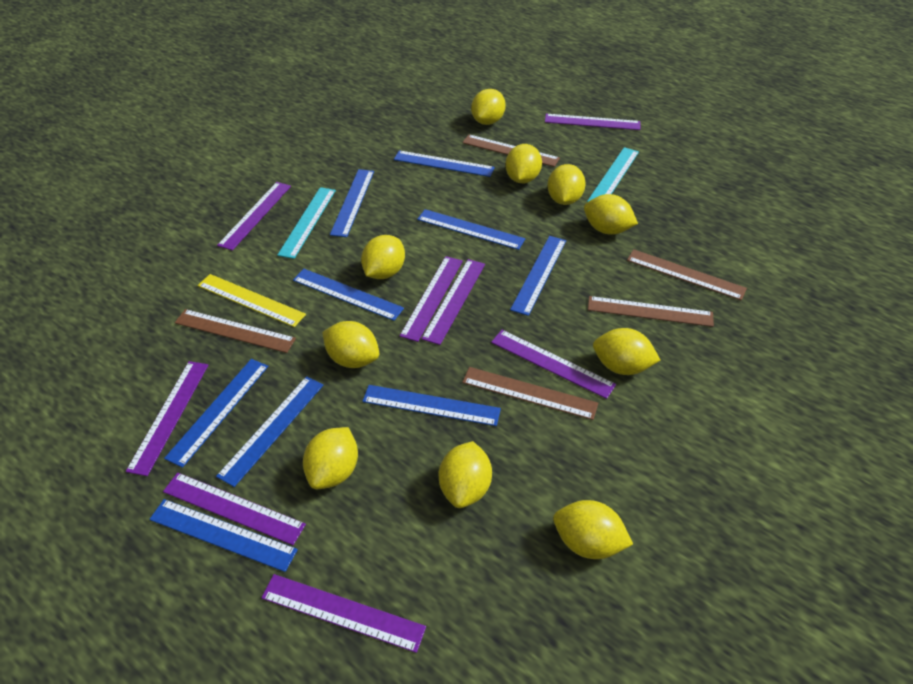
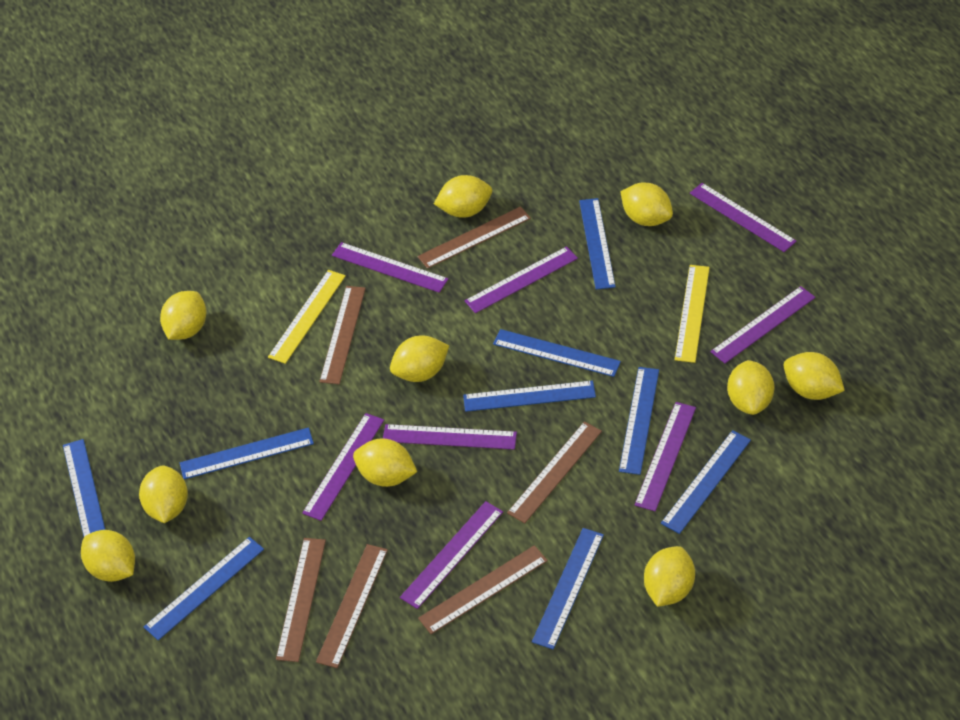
brown ruler: 5 -> 6
turquoise ruler: 2 -> 0
yellow ruler: 1 -> 2

